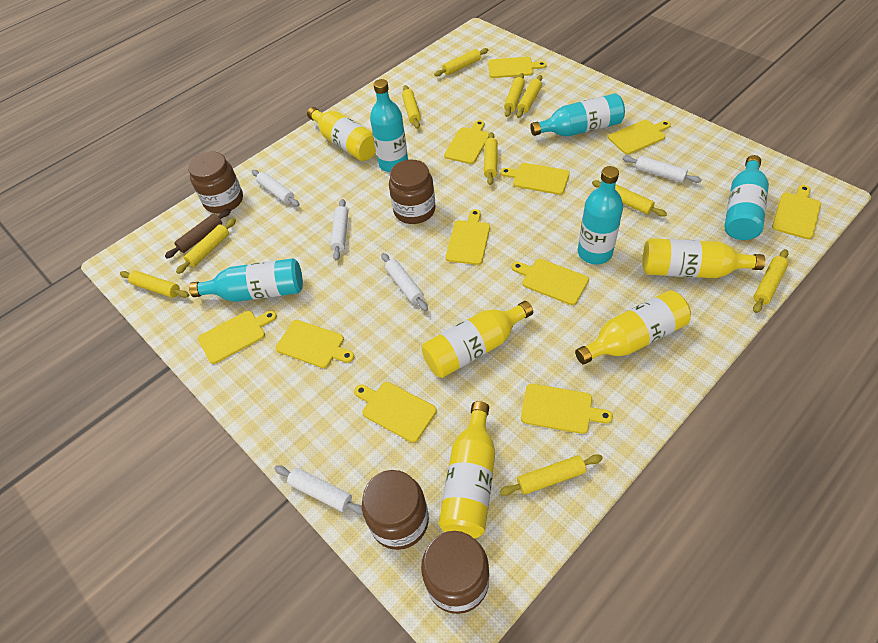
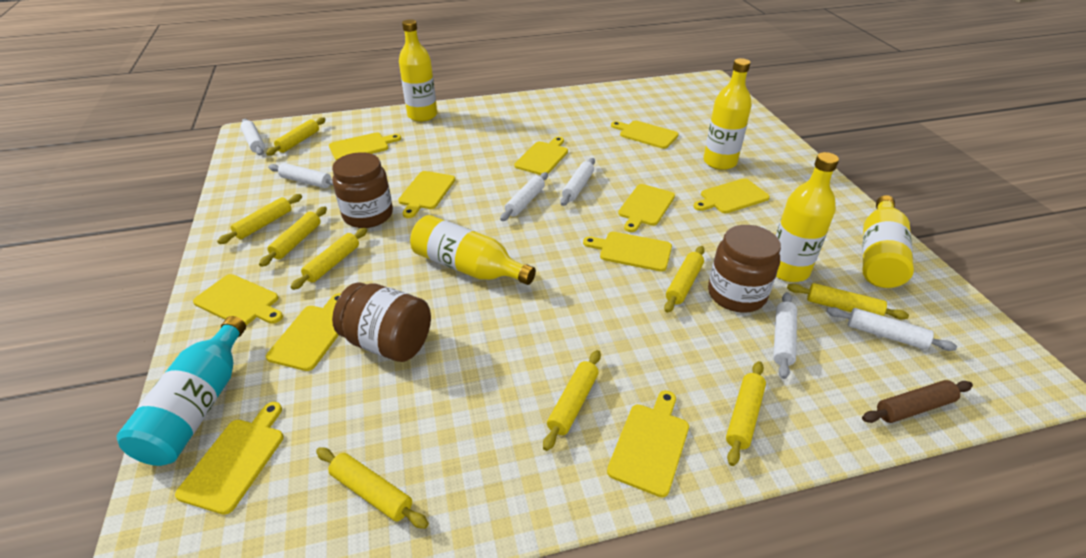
brown jar: 4 -> 3
turquoise bottle: 5 -> 1
white rolling pin: 5 -> 6
yellow rolling pin: 10 -> 9

